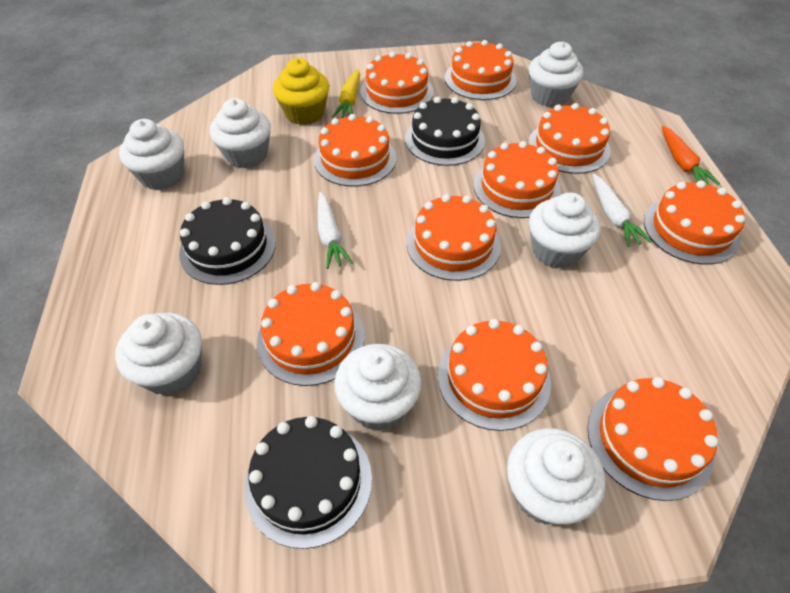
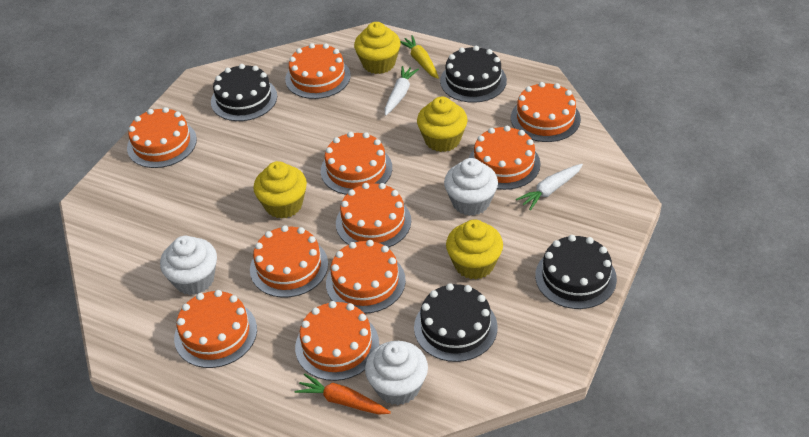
black cake: 3 -> 4
white cupcake: 7 -> 3
yellow cupcake: 1 -> 4

